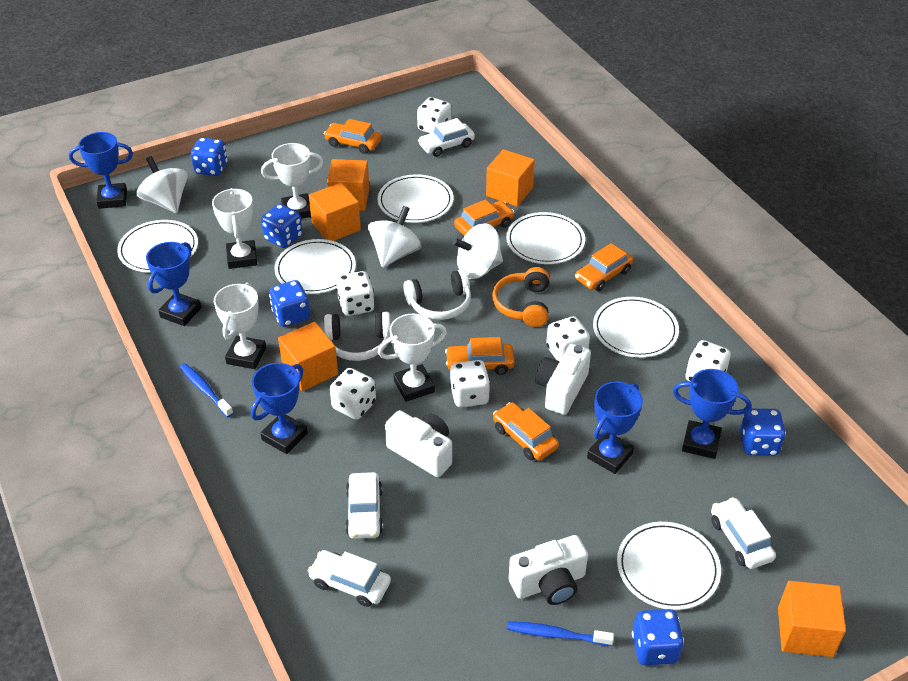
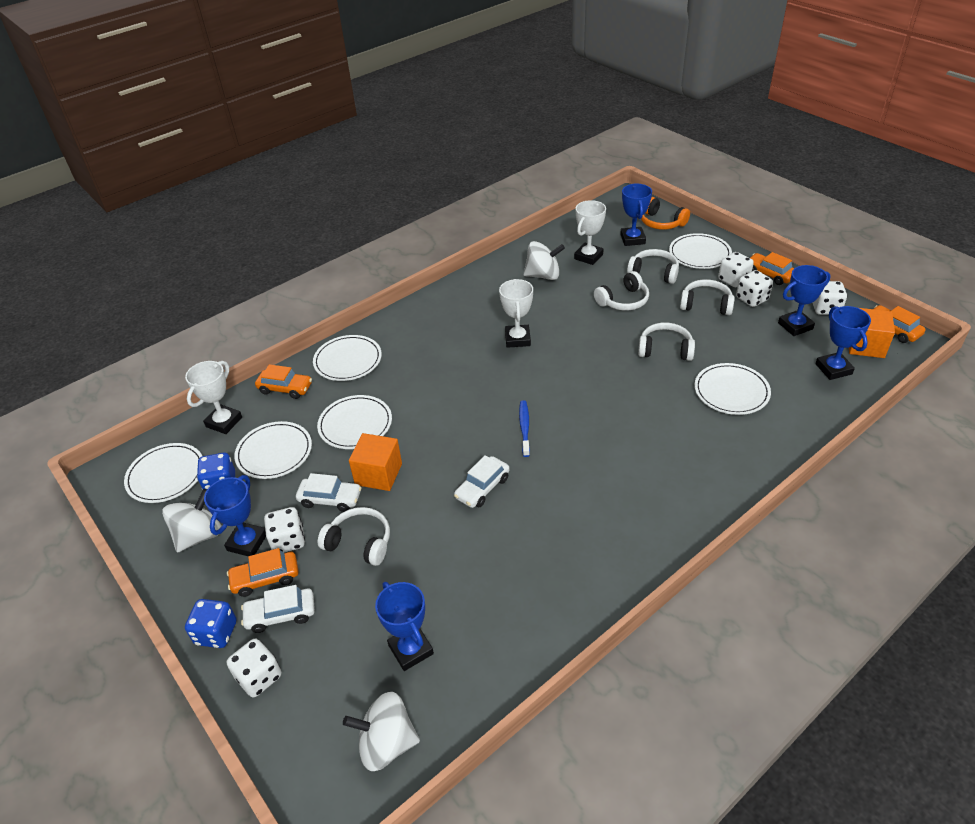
blue dice: 5 -> 2
blue toothbrush: 2 -> 1
orange car: 5 -> 4
orange cube: 5 -> 2
white camera: 3 -> 0
white car: 4 -> 3
white dice: 6 -> 5
white headphones: 2 -> 5
white trophy: 4 -> 3

